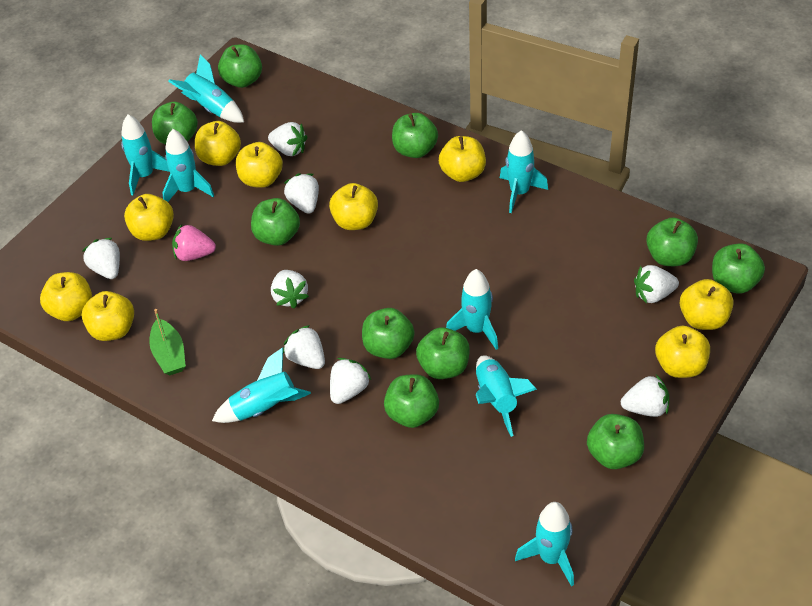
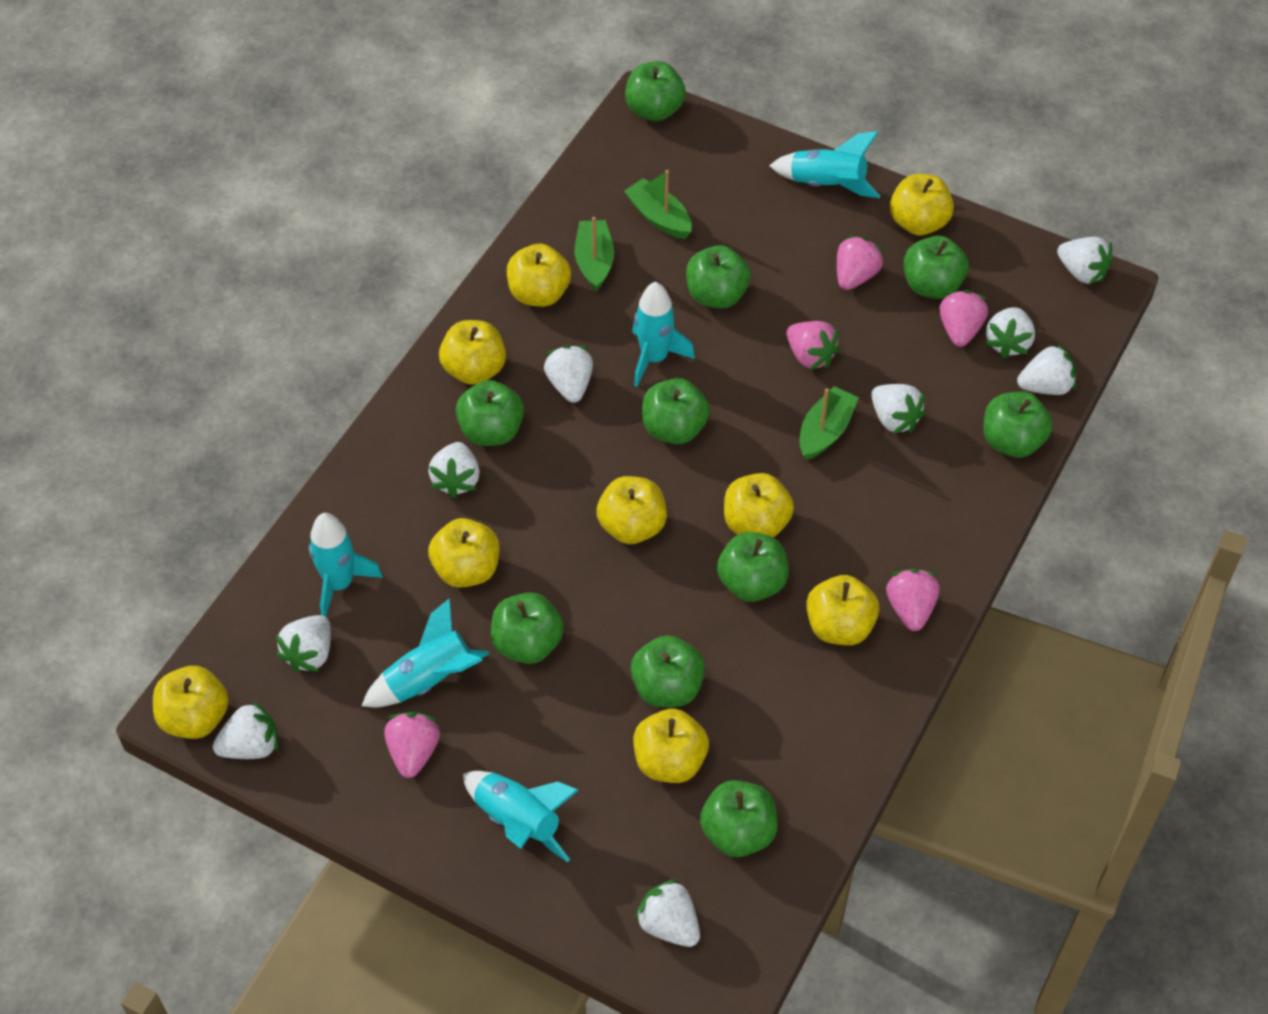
green boat: 1 -> 3
pink strawberry: 1 -> 5
turquoise rocket: 8 -> 5
white strawberry: 8 -> 9

